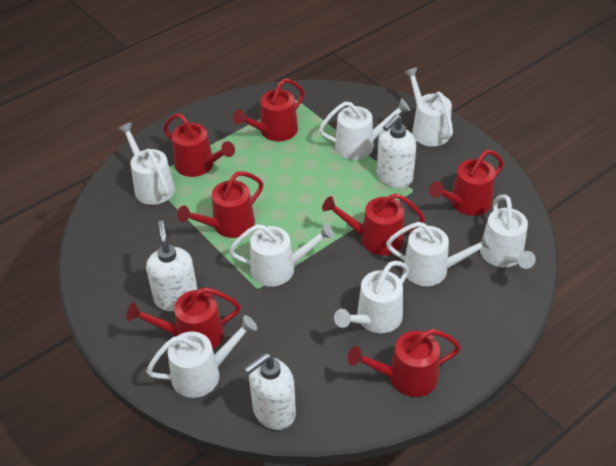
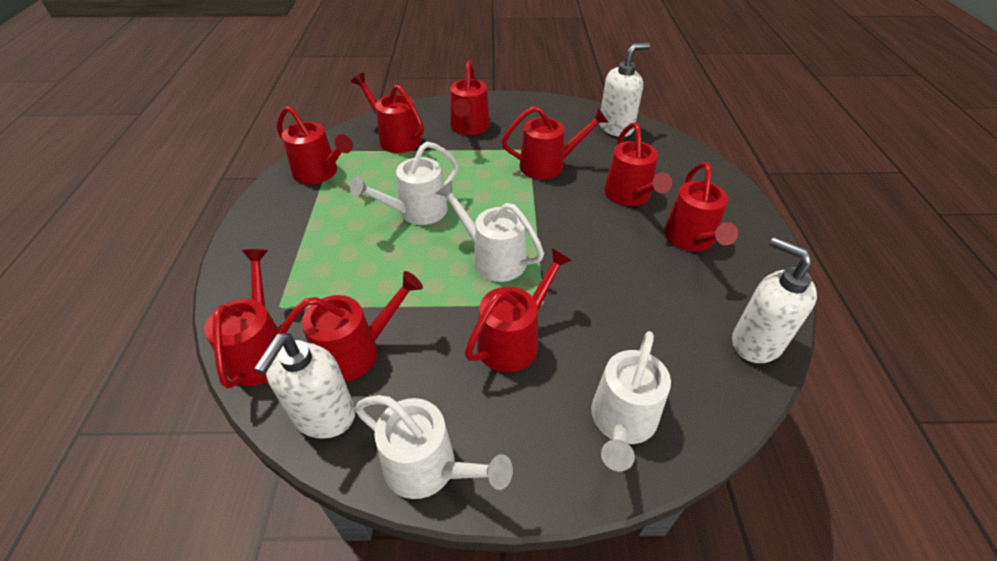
red watering can: 7 -> 9
white watering can: 8 -> 4

